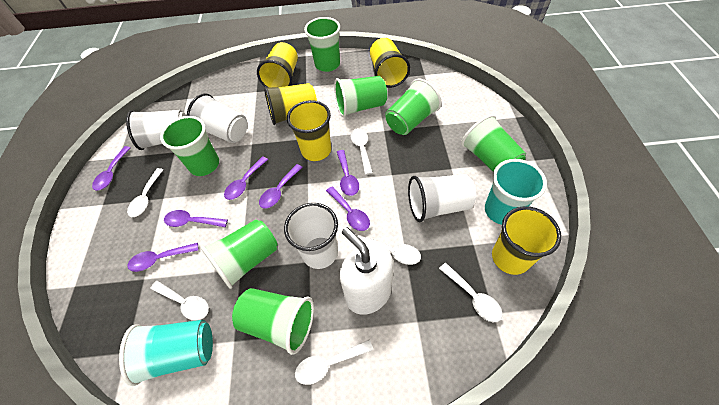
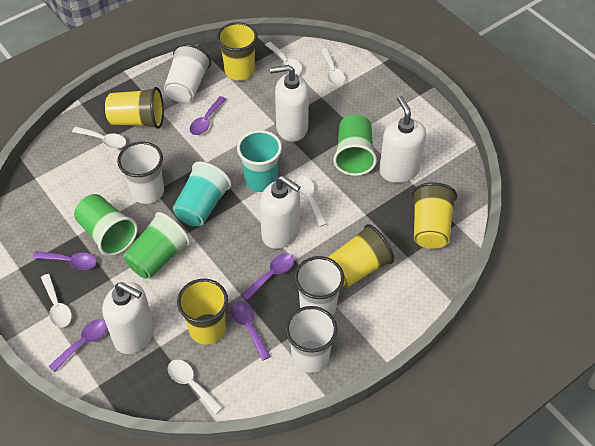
green cup: 7 -> 3
purple spoon: 7 -> 5
white soap dispenser: 1 -> 4

